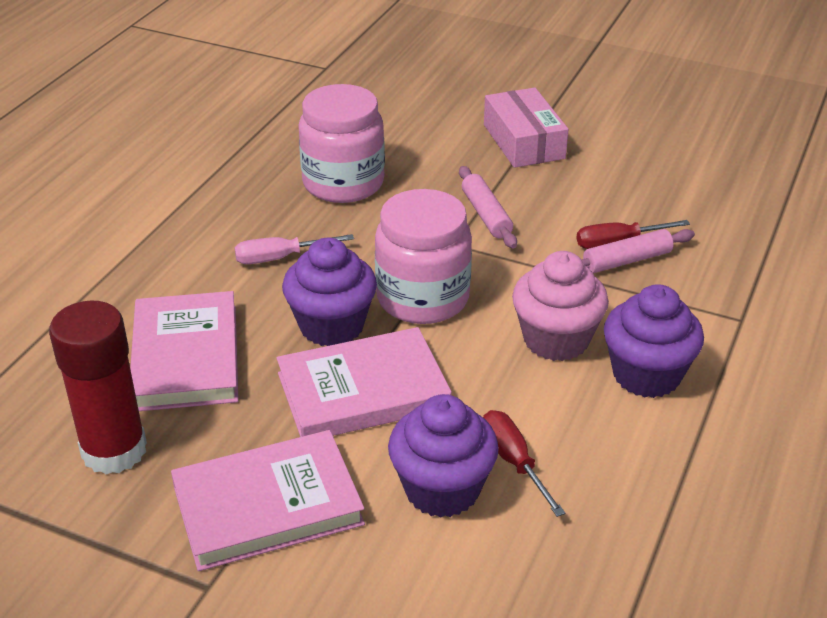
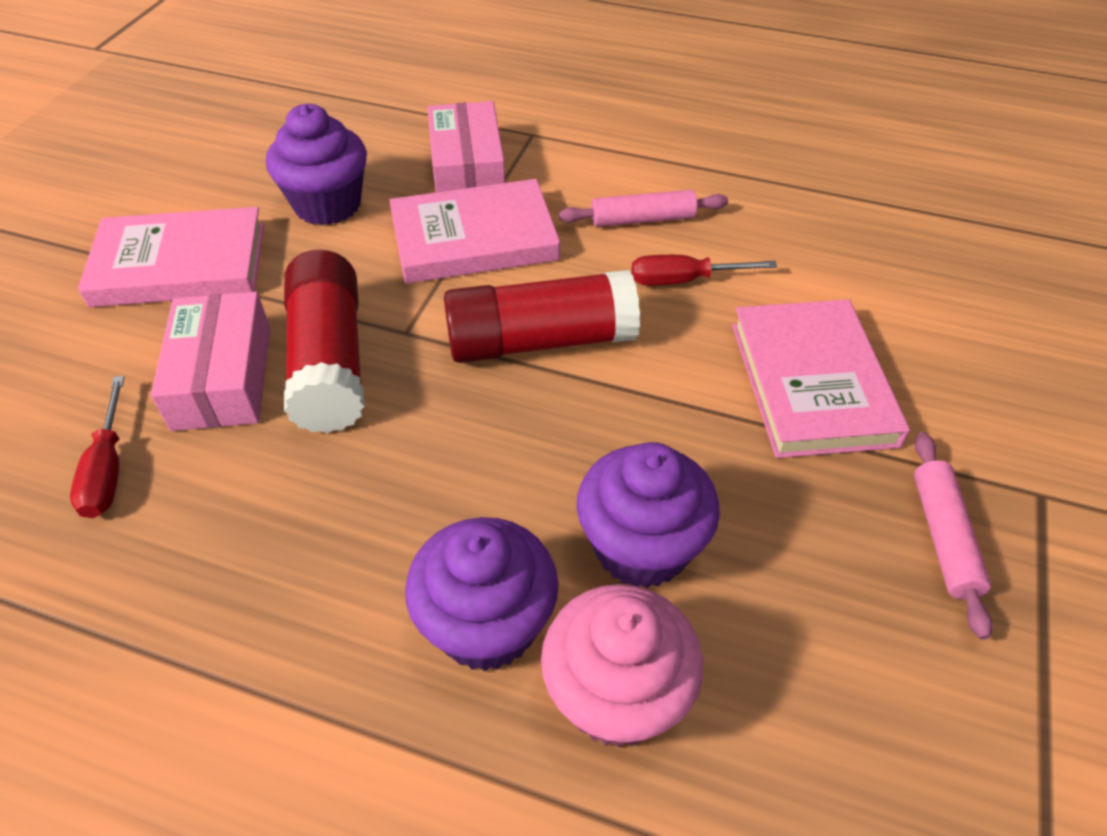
pink box: 1 -> 2
pink jar: 2 -> 0
pink screwdriver: 1 -> 0
red glue stick: 1 -> 2

